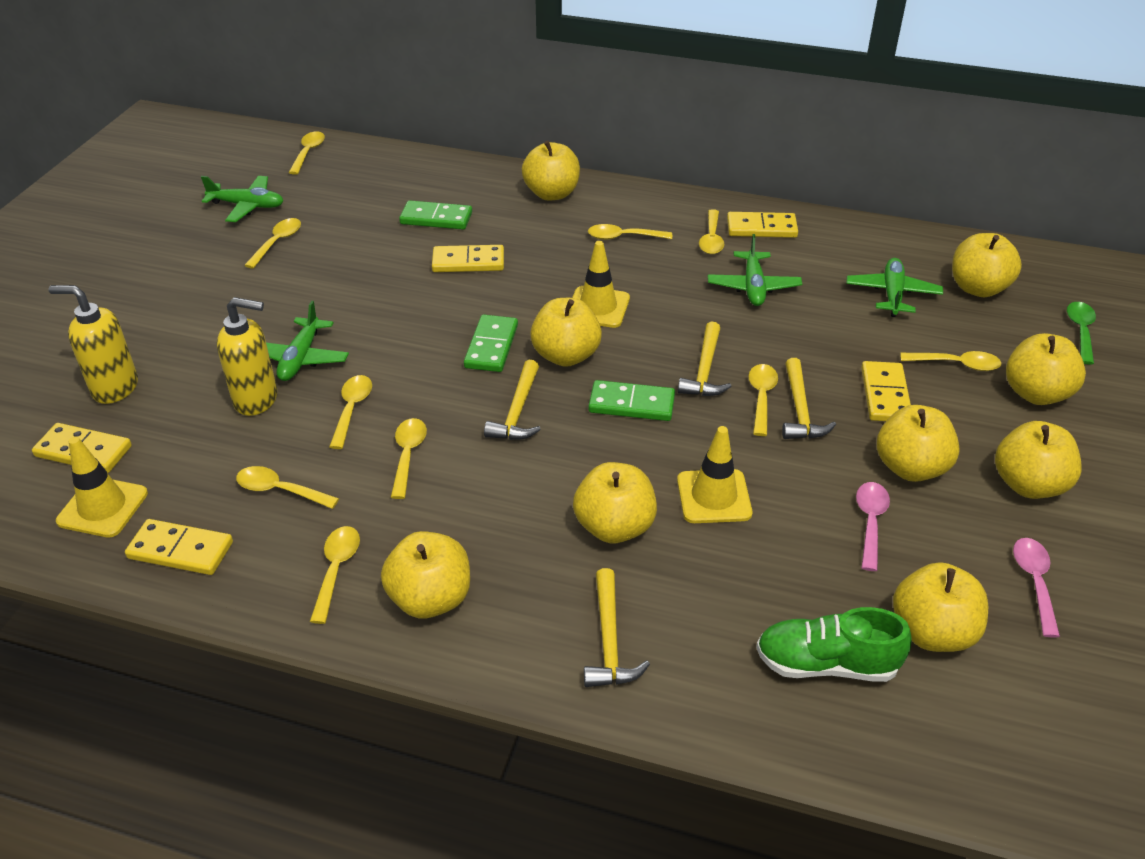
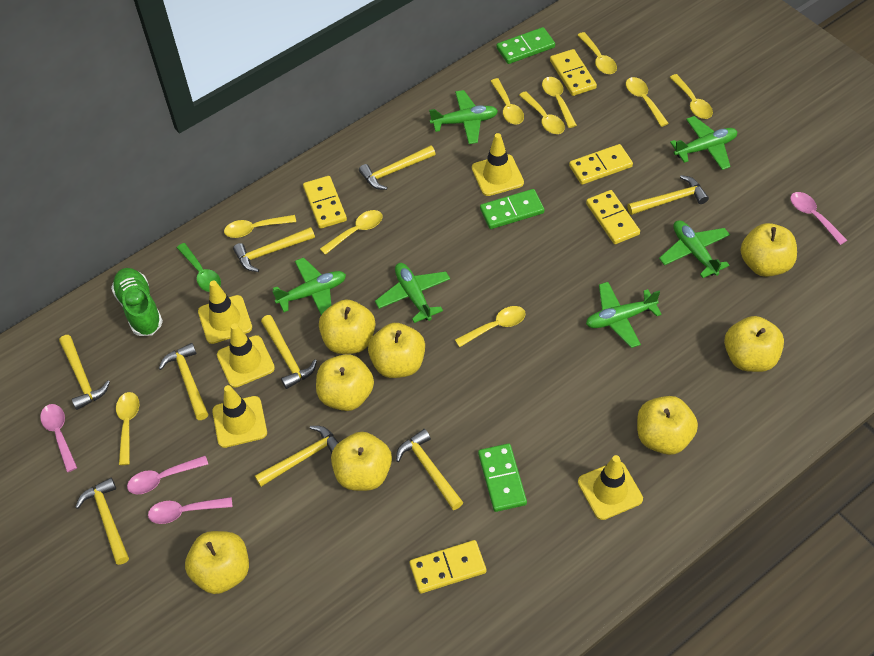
green plane: 4 -> 6
pink spoon: 2 -> 4
yellow apple: 9 -> 8
yellow hammer: 4 -> 9
yellow soap dispenser: 2 -> 0
yellow traffic cone: 3 -> 5

